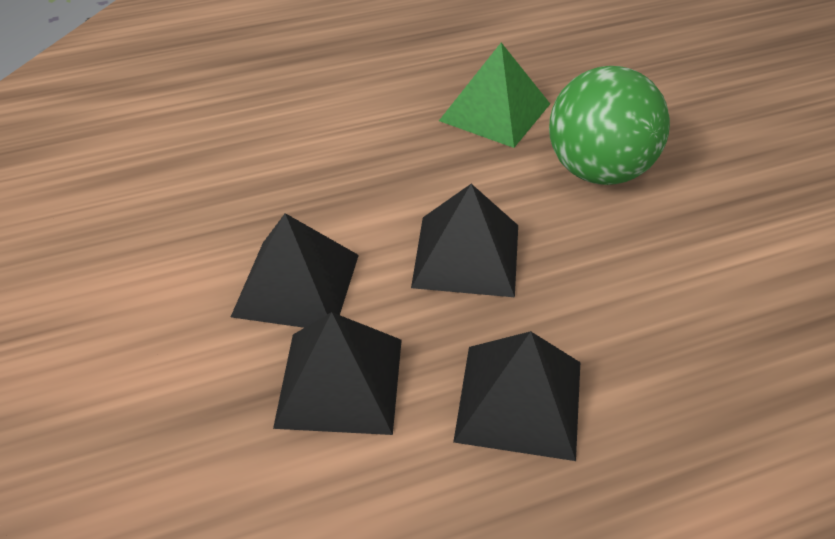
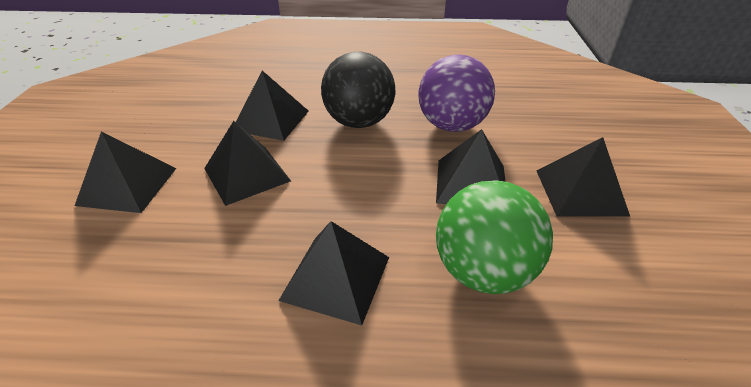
black ball: 0 -> 1
black pyramid: 4 -> 6
green pyramid: 1 -> 0
purple ball: 0 -> 1

